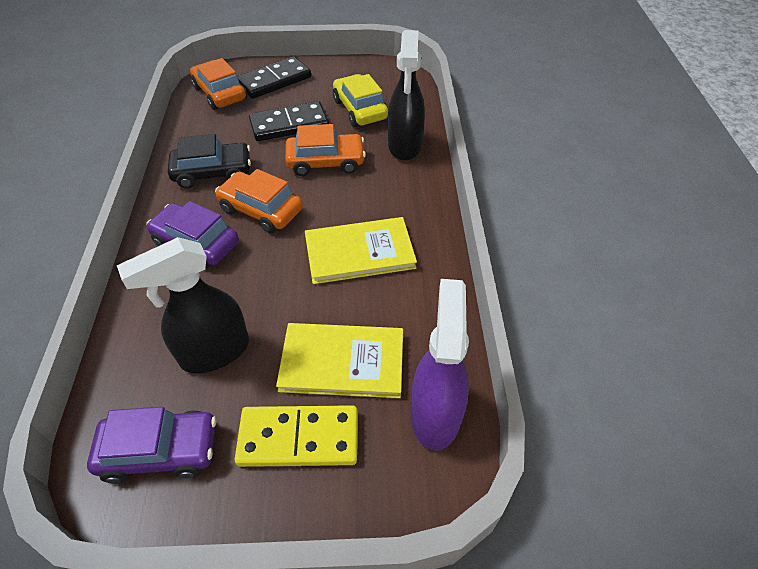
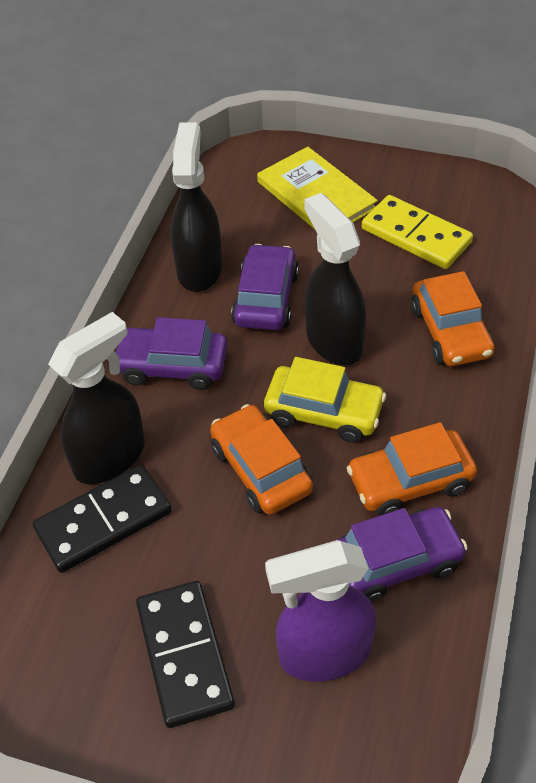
black car: 1 -> 0
black spray bottle: 2 -> 3
purple car: 2 -> 3
yellow book: 2 -> 1

